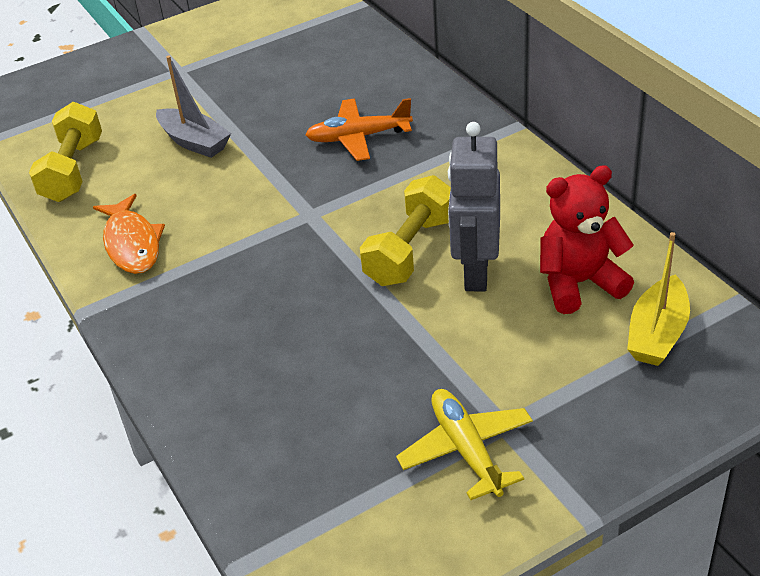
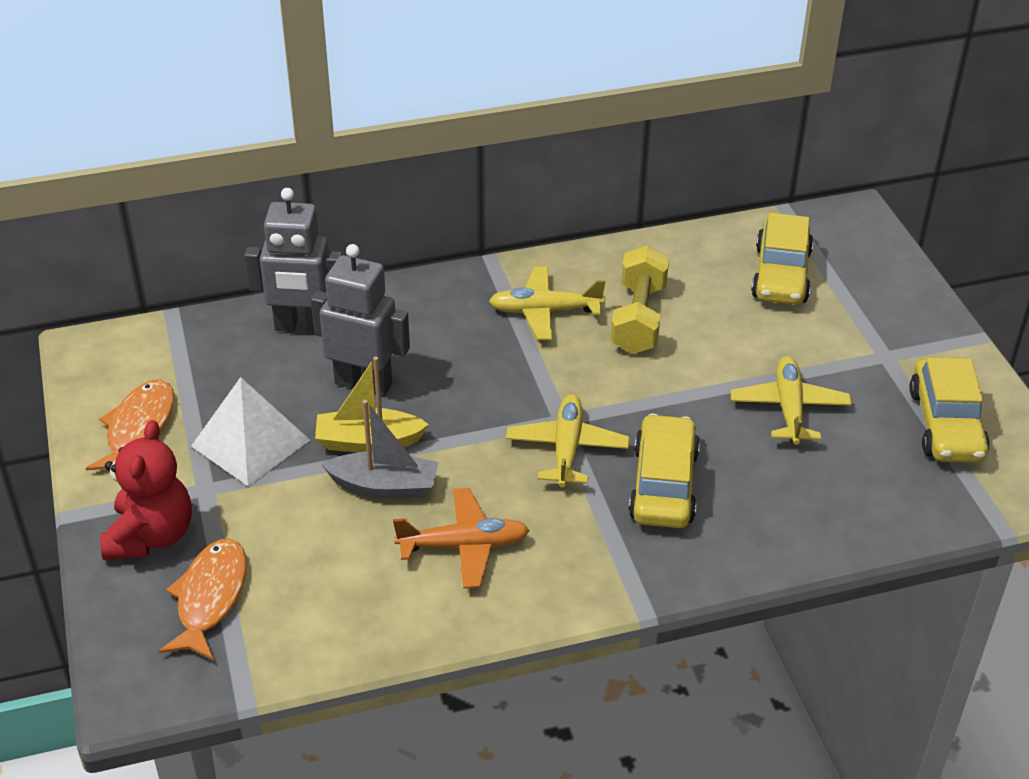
grey robot: 1 -> 2
orange fish: 1 -> 2
white pyramid: 0 -> 1
yellow car: 0 -> 3
yellow dumbbell: 2 -> 1
yellow plane: 1 -> 3

